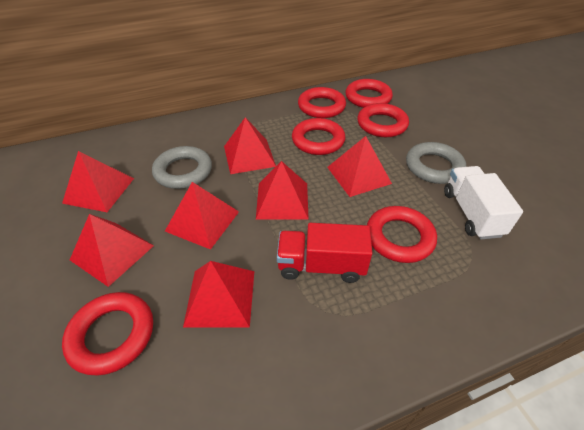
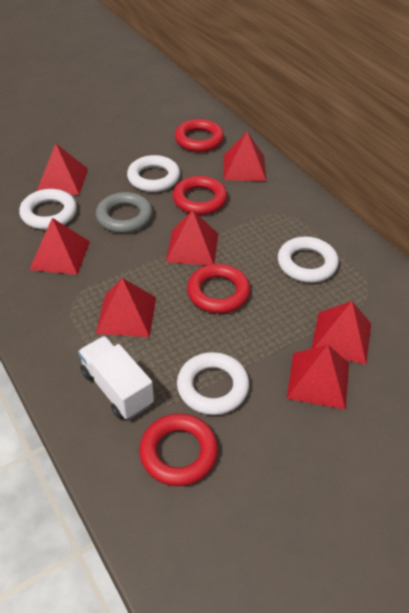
grey ring: 2 -> 1
red ring: 6 -> 4
red truck: 1 -> 0
white ring: 0 -> 4

